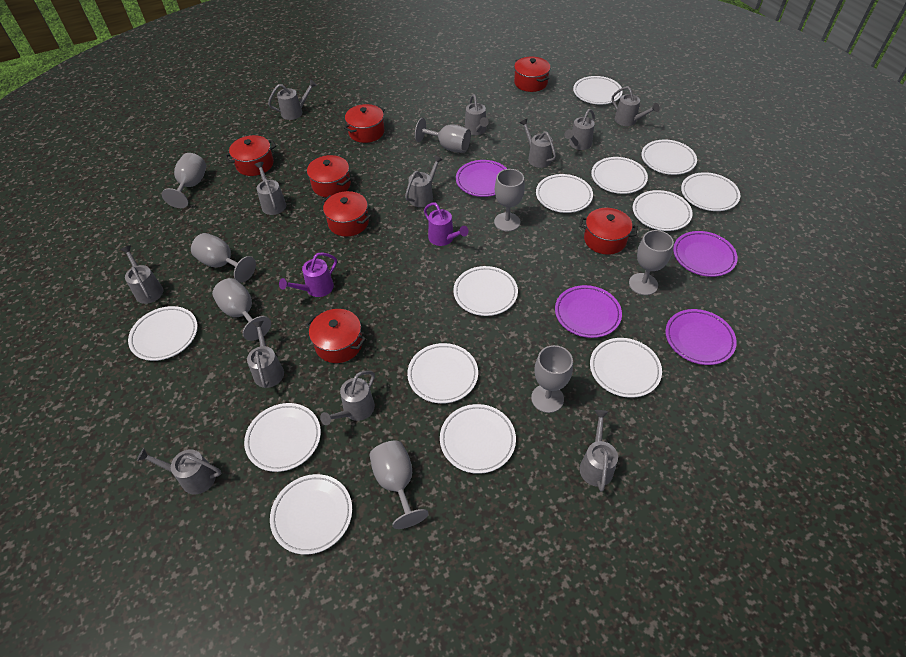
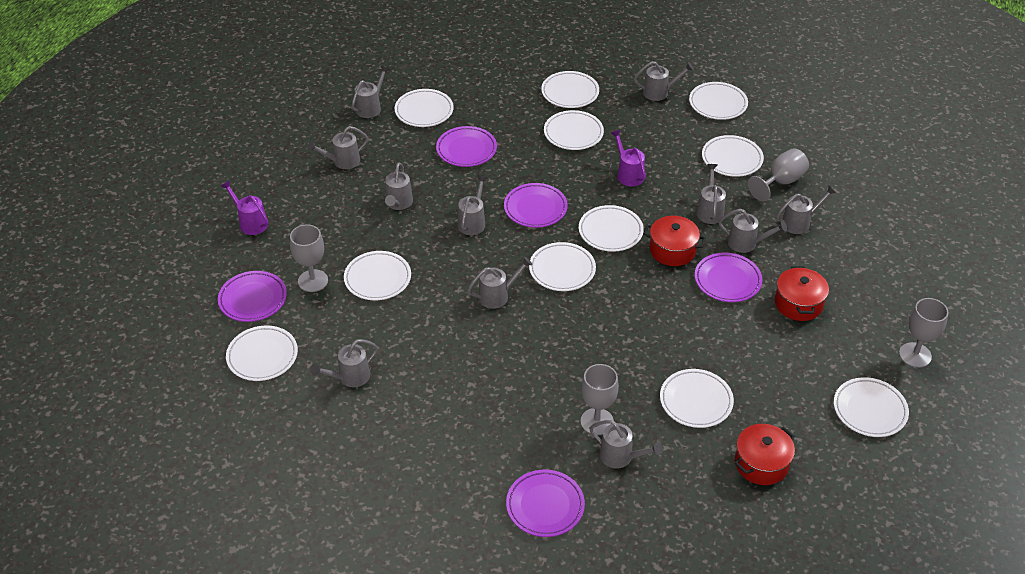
grey goblet: 8 -> 4
grey watering can: 12 -> 11
purple plate: 4 -> 5
red pot: 7 -> 3
white plate: 13 -> 11

